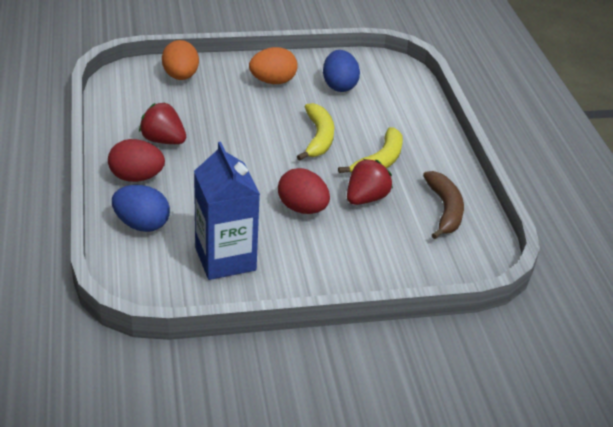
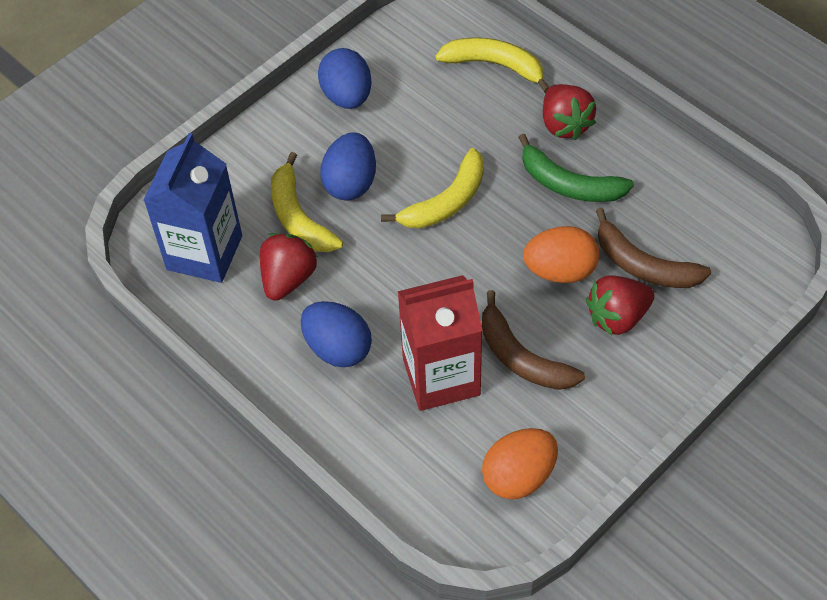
blue egg: 2 -> 3
brown banana: 1 -> 2
green banana: 0 -> 1
red carton: 0 -> 1
red egg: 2 -> 0
red strawberry: 2 -> 3
yellow banana: 2 -> 3

